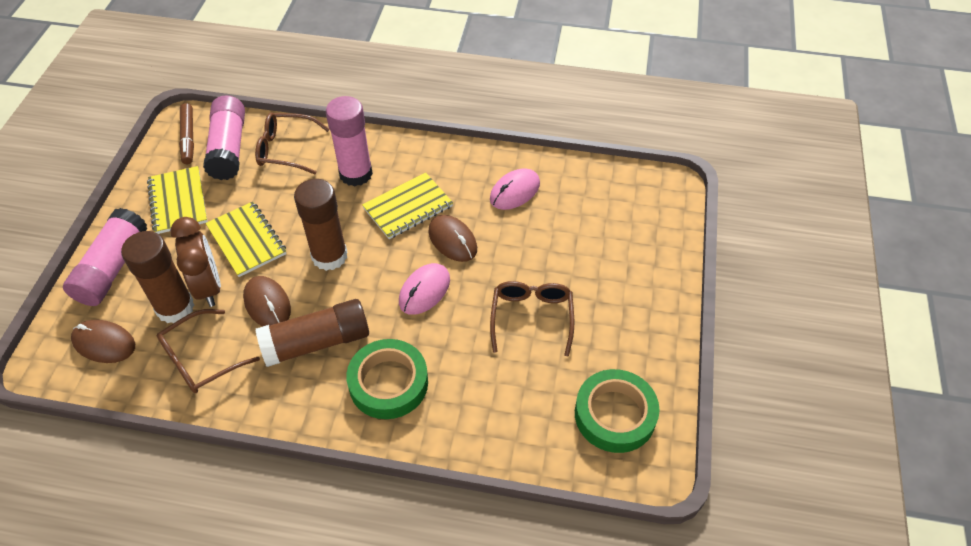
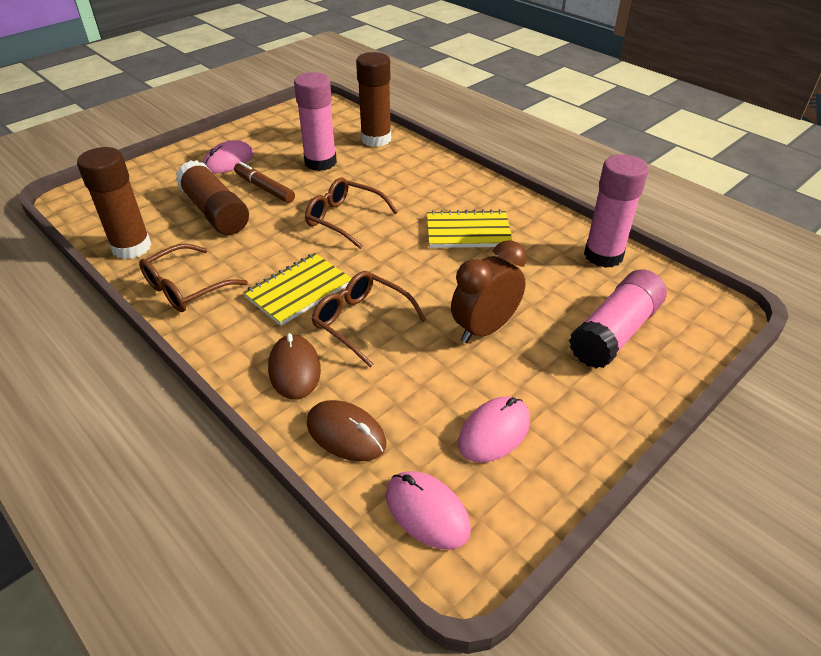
brown mouse: 3 -> 2
green tape: 2 -> 0
pink mouse: 2 -> 3
yellow notebook: 3 -> 2

